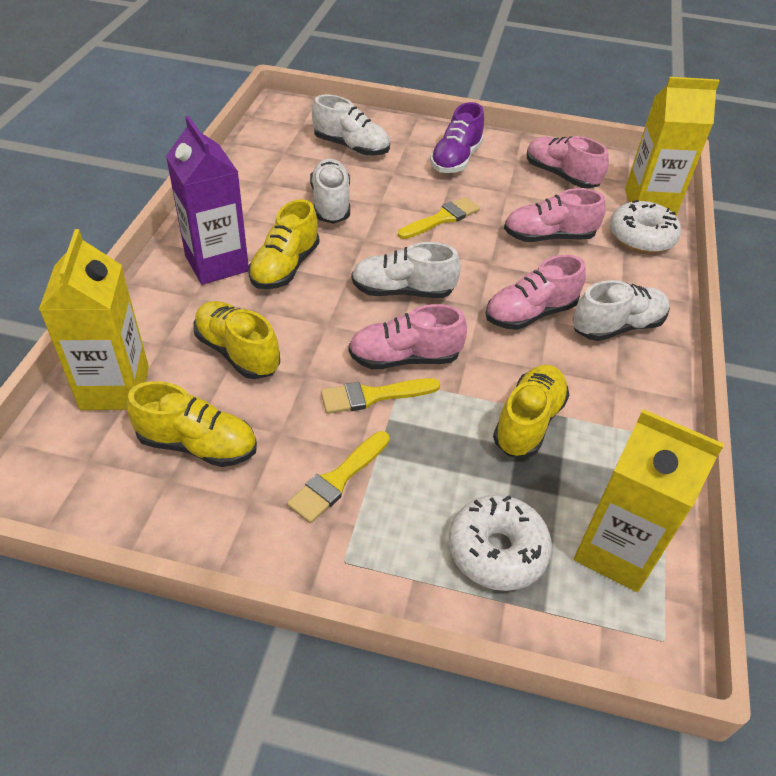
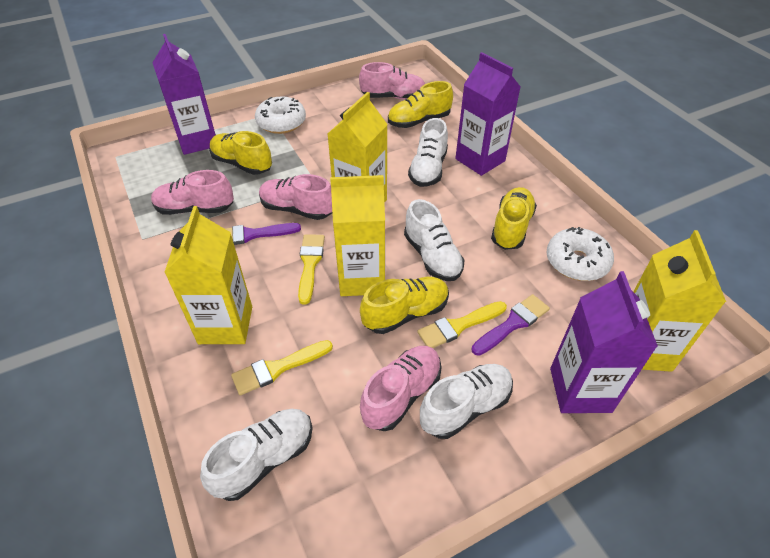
purple brush: 0 -> 2
purple carton: 1 -> 3
purple shoe: 1 -> 0
yellow carton: 3 -> 4

